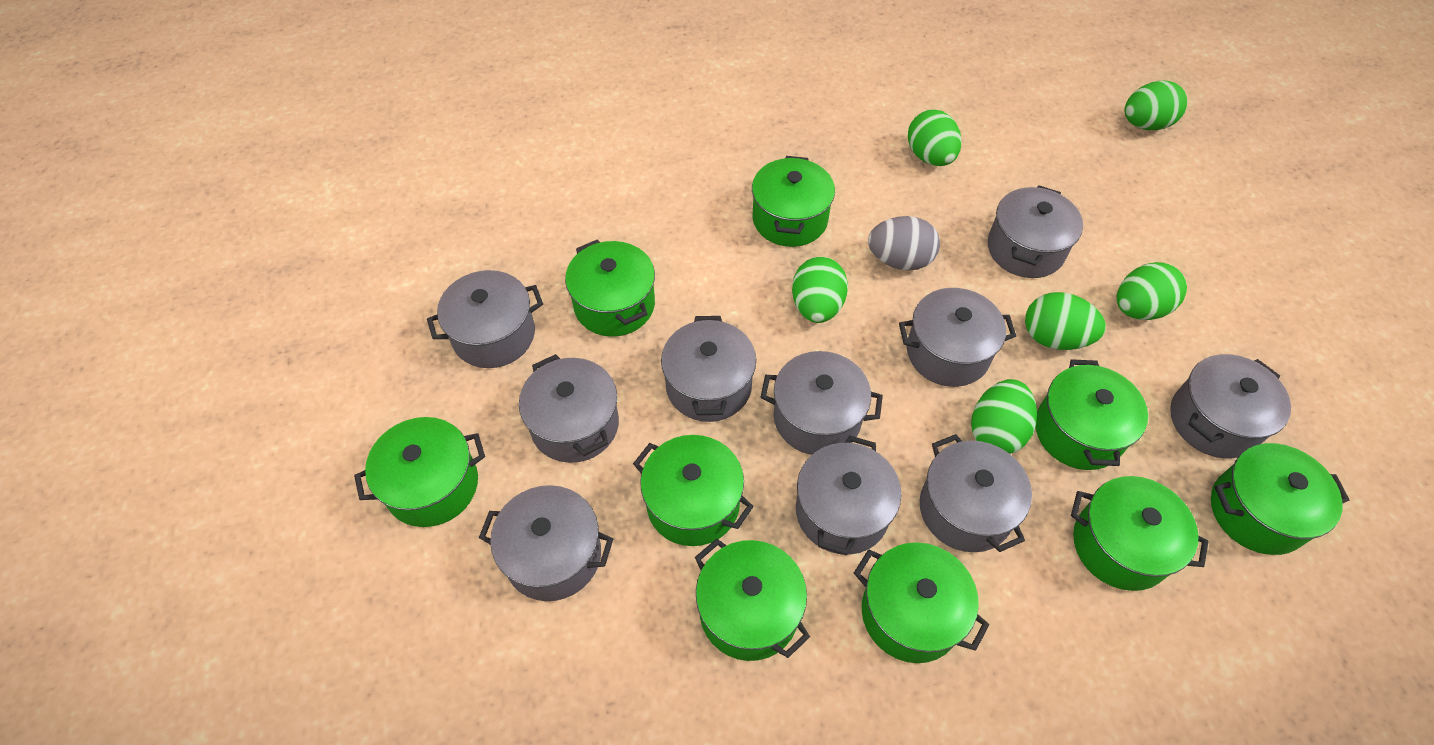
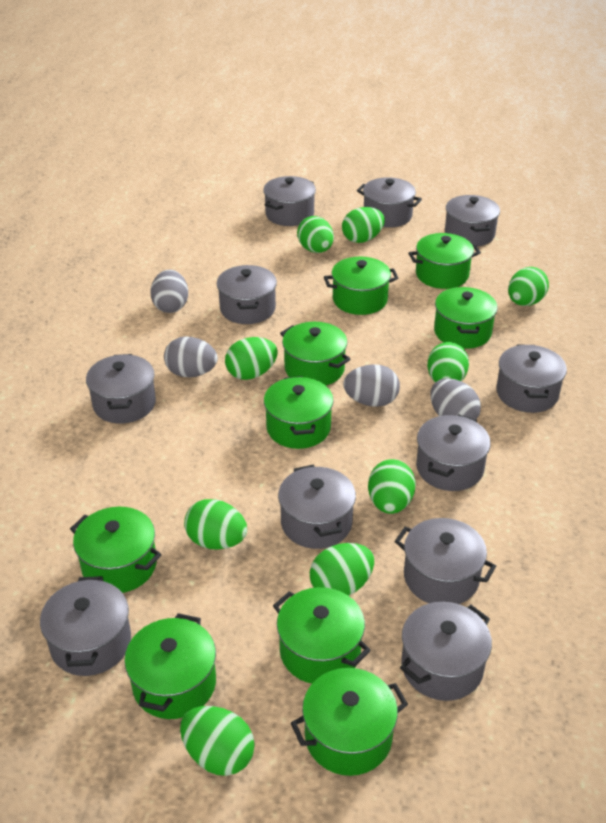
green egg: 6 -> 9
grey egg: 1 -> 4
grey pot: 10 -> 11

